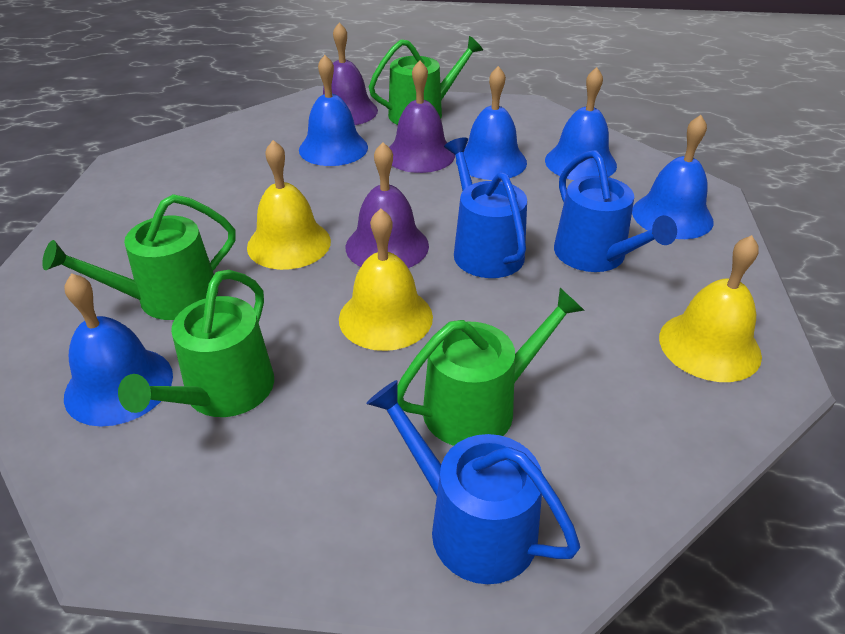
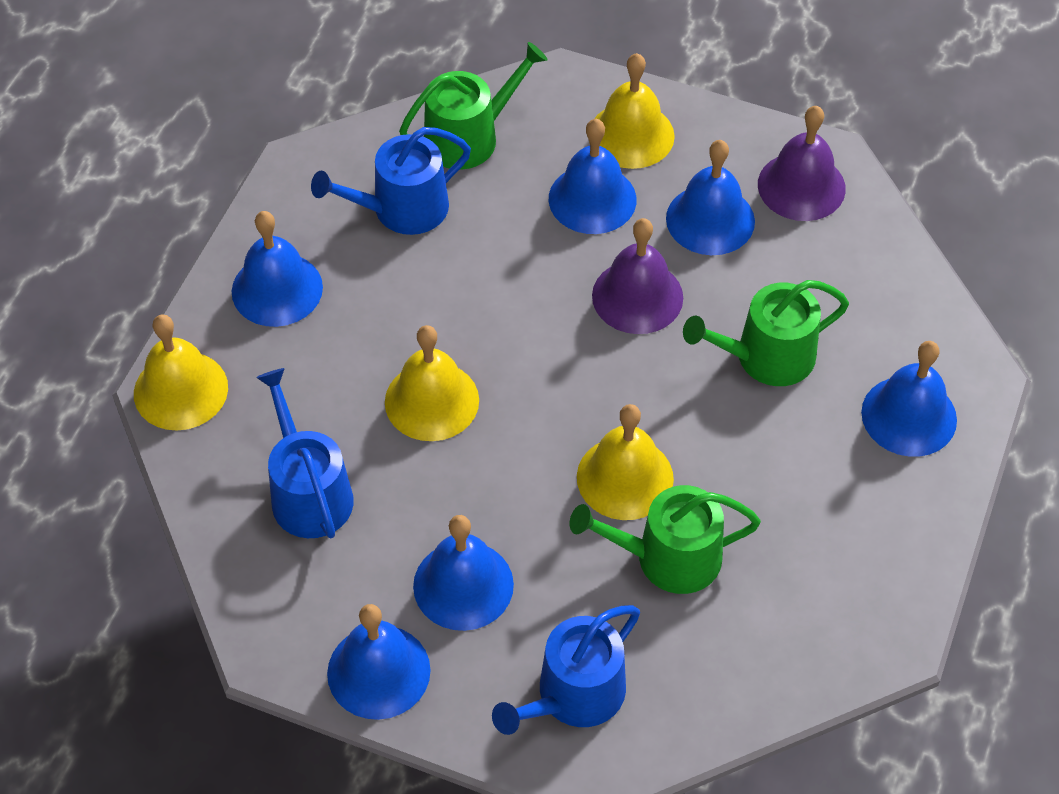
blue bell: 5 -> 6
green watering can: 4 -> 3
purple bell: 3 -> 2
yellow bell: 3 -> 4

